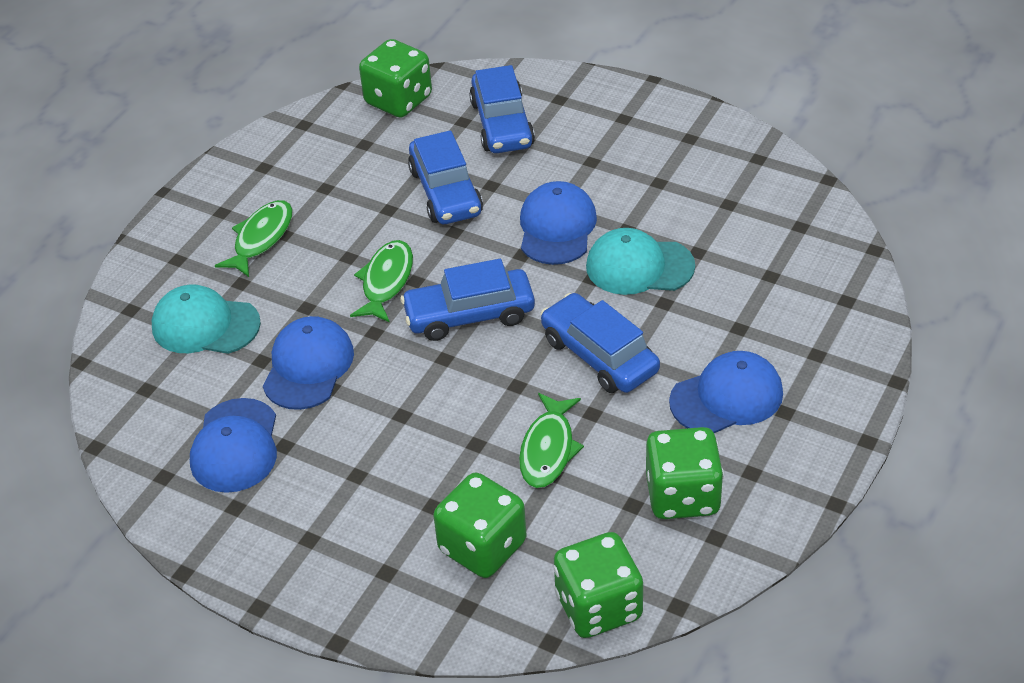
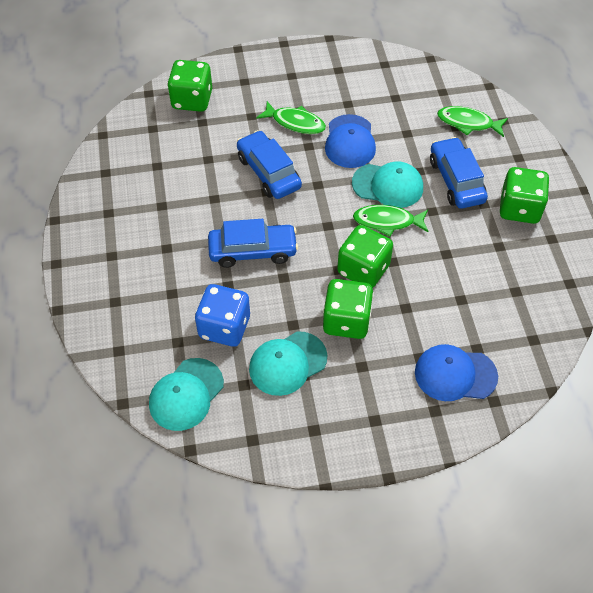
blue cap: 4 -> 2
blue car: 4 -> 3
blue dice: 0 -> 1
turquoise cap: 2 -> 3

